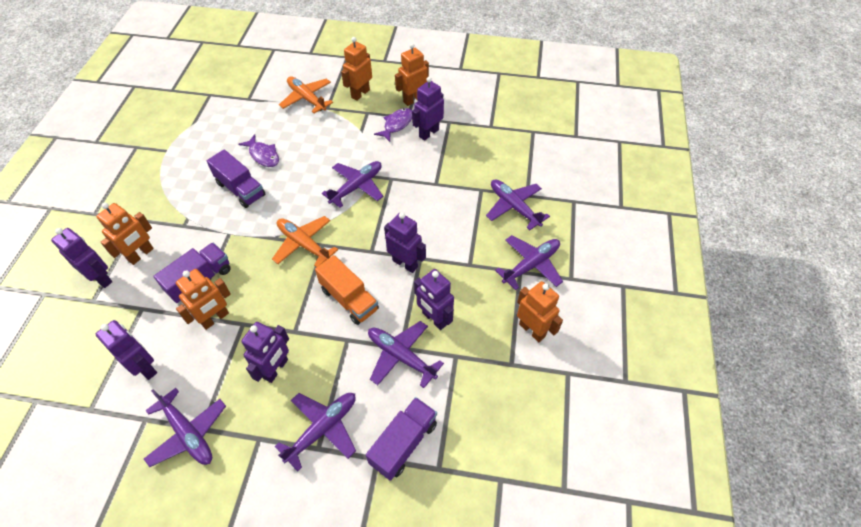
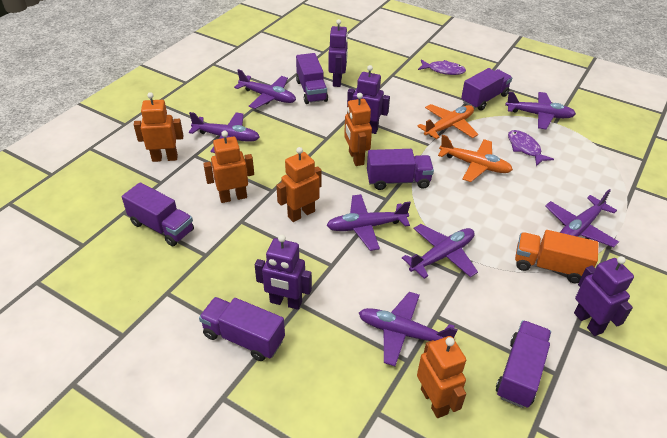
purple plane: 6 -> 7
purple robot: 6 -> 4
purple truck: 3 -> 6

